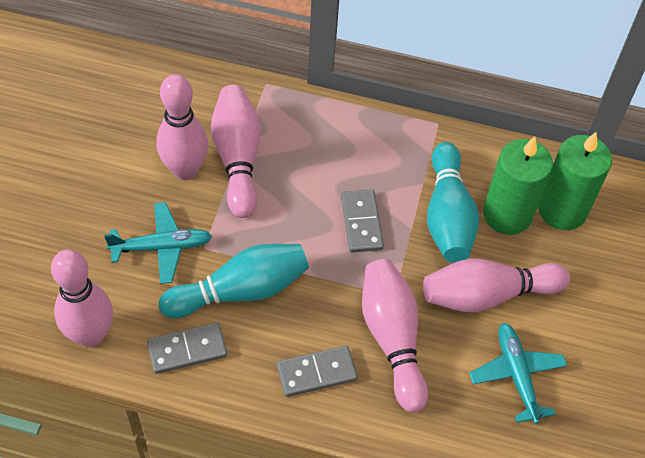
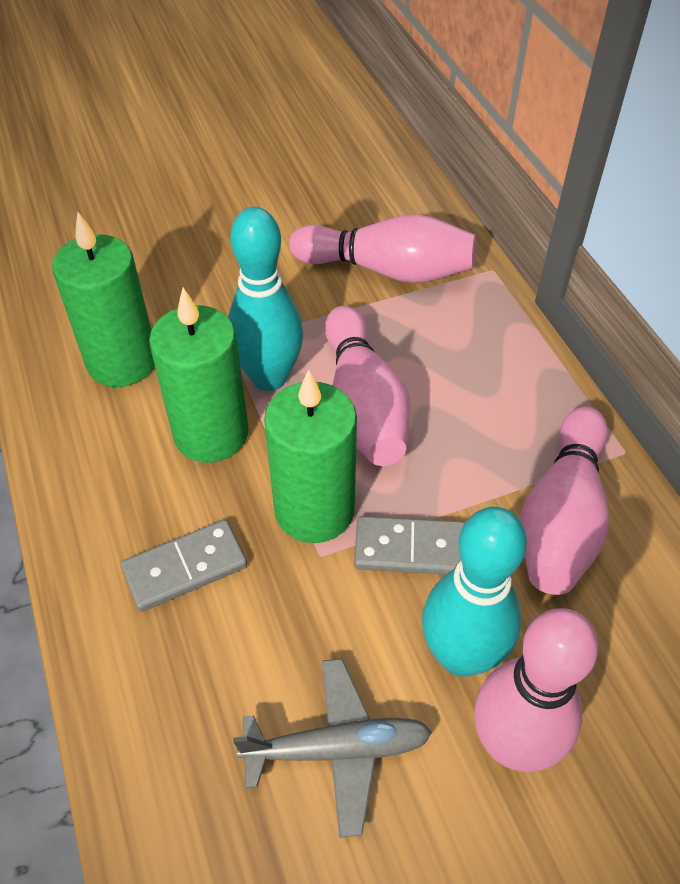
green candle: 2 -> 3
grey domino: 3 -> 2
grey plane: 0 -> 1
pink bowling pin: 5 -> 4
turquoise plane: 2 -> 0

